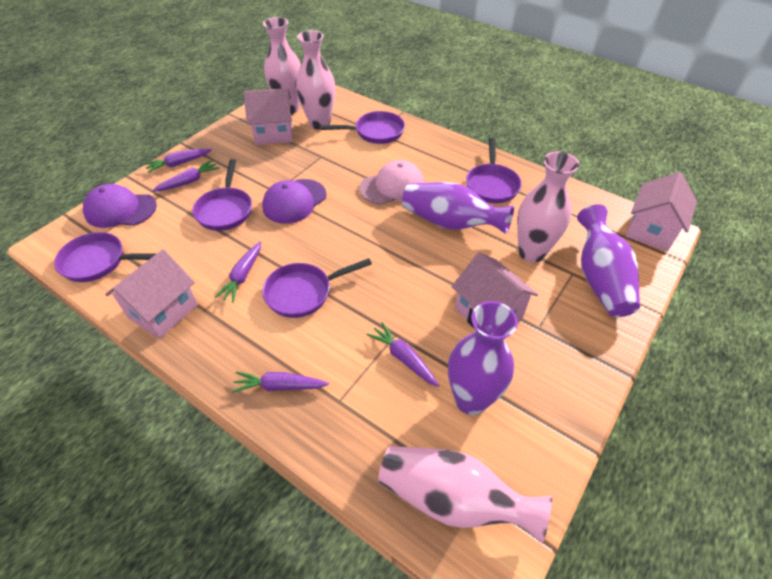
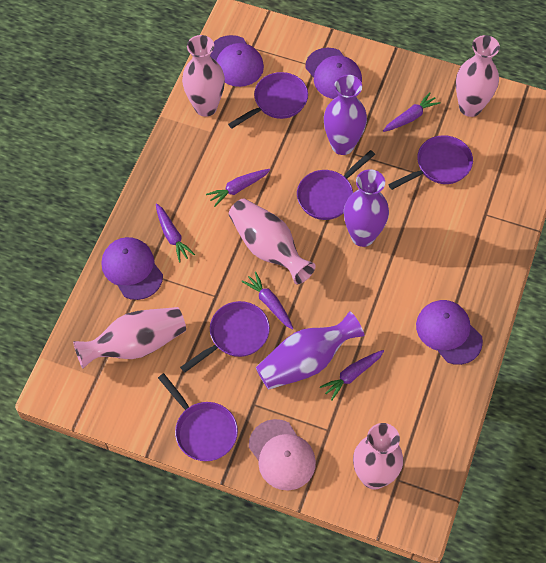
pink house: 4 -> 0
pink vase: 4 -> 5
purple cap: 2 -> 4

